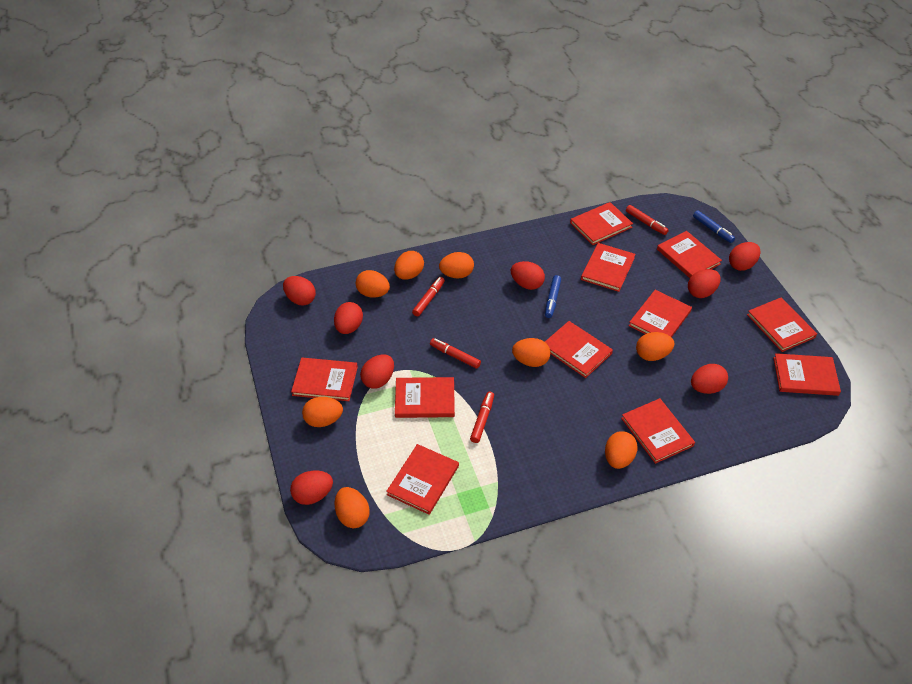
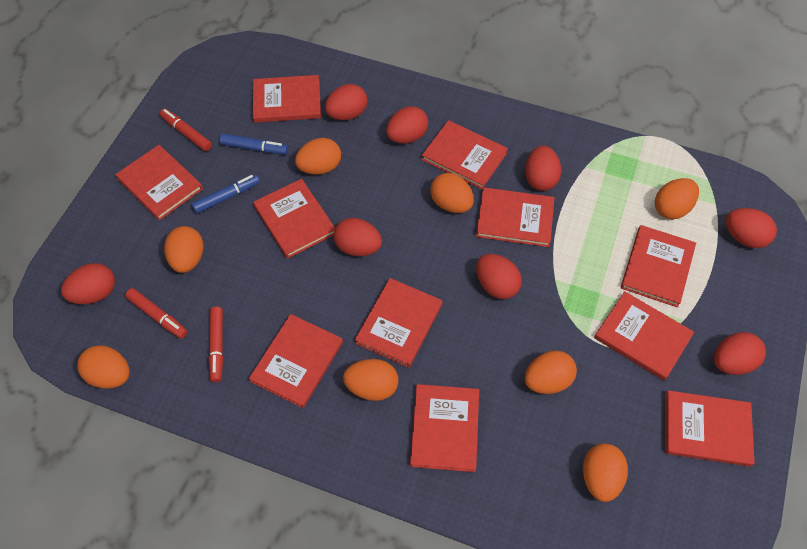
red marker: 4 -> 3

